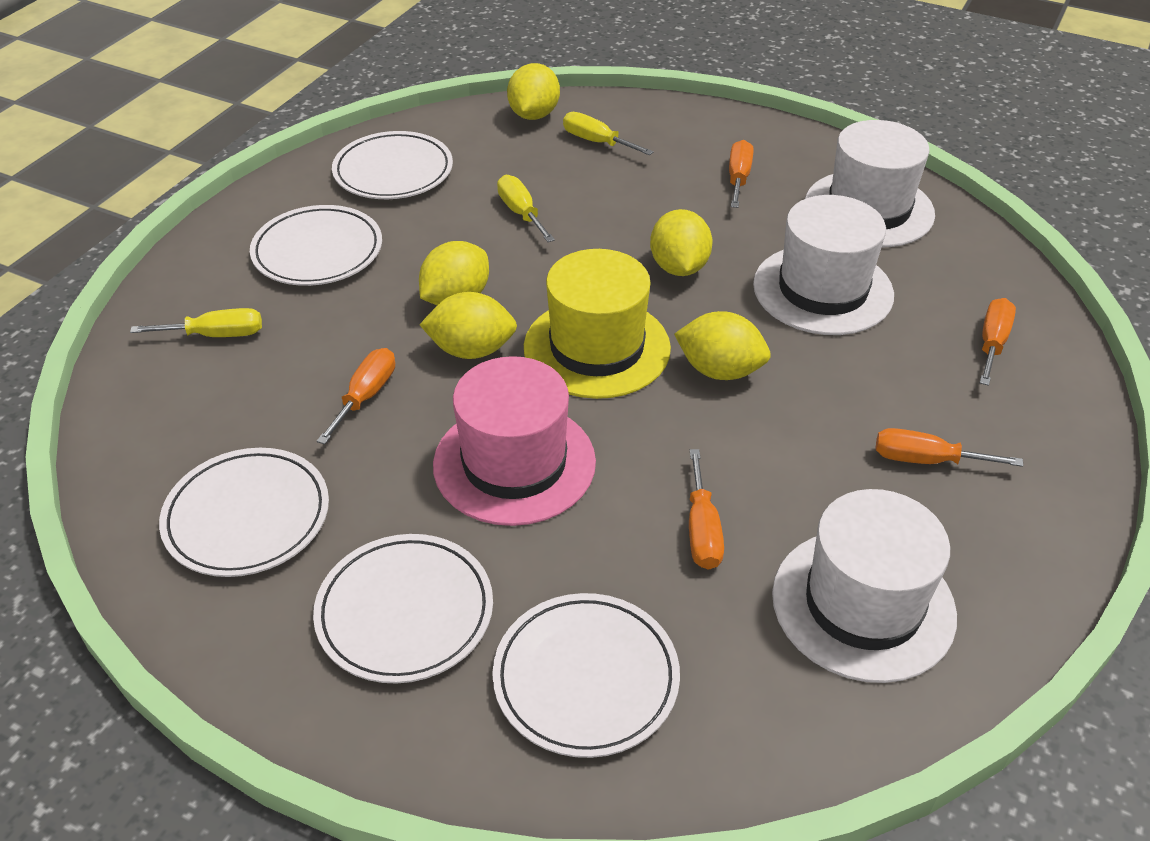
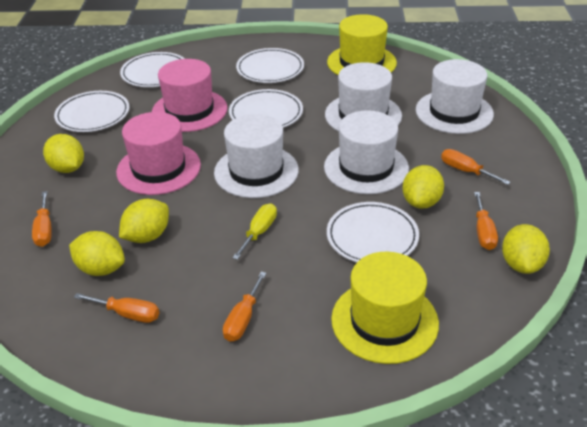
pink hat: 1 -> 2
white hat: 3 -> 4
yellow hat: 1 -> 2
yellow screwdriver: 3 -> 1

